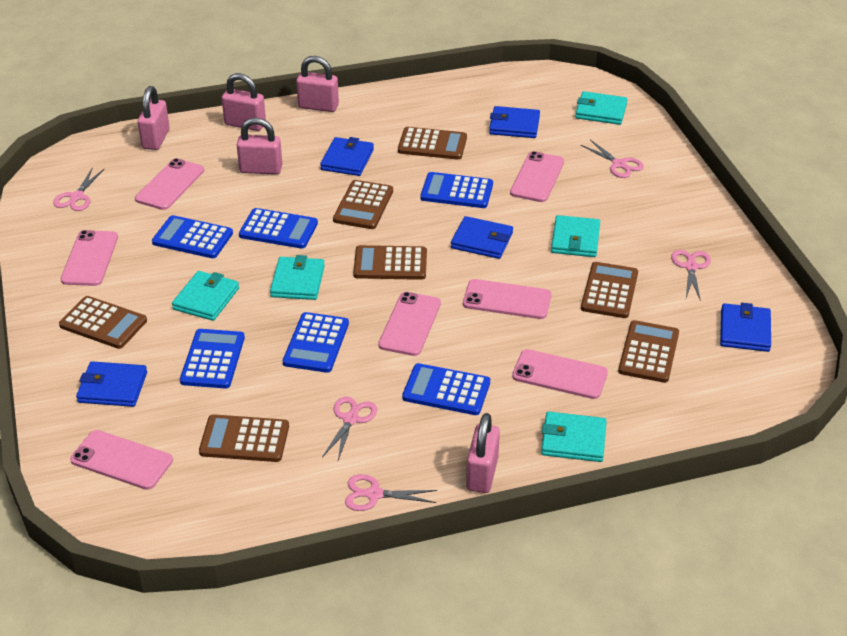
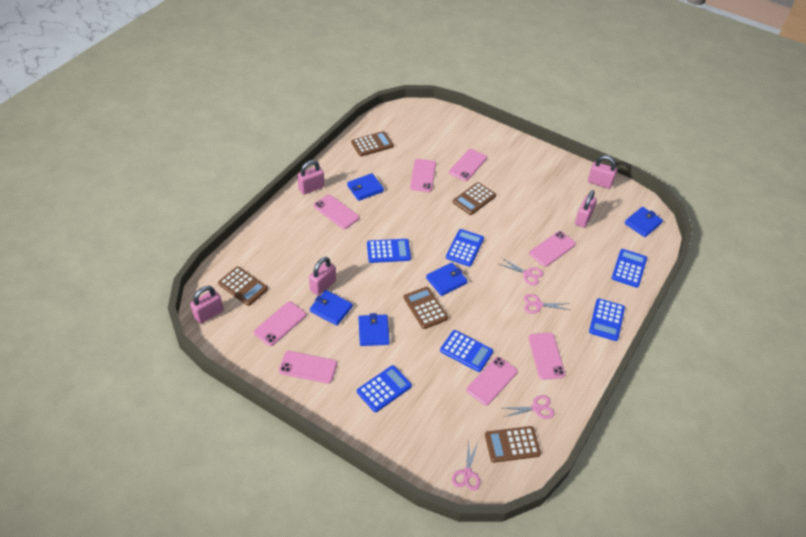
brown calculator: 7 -> 5
pink phone: 7 -> 8
pink scissors: 5 -> 4
turquoise wallet: 5 -> 0

